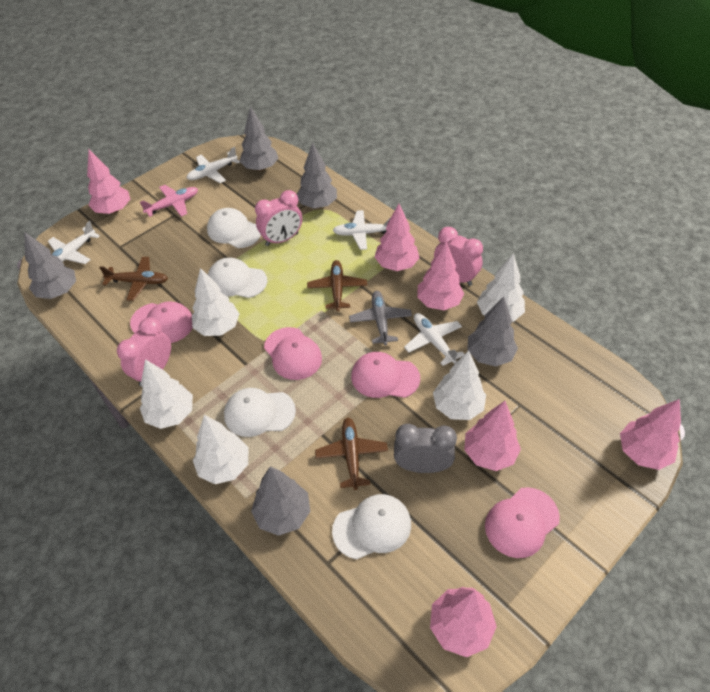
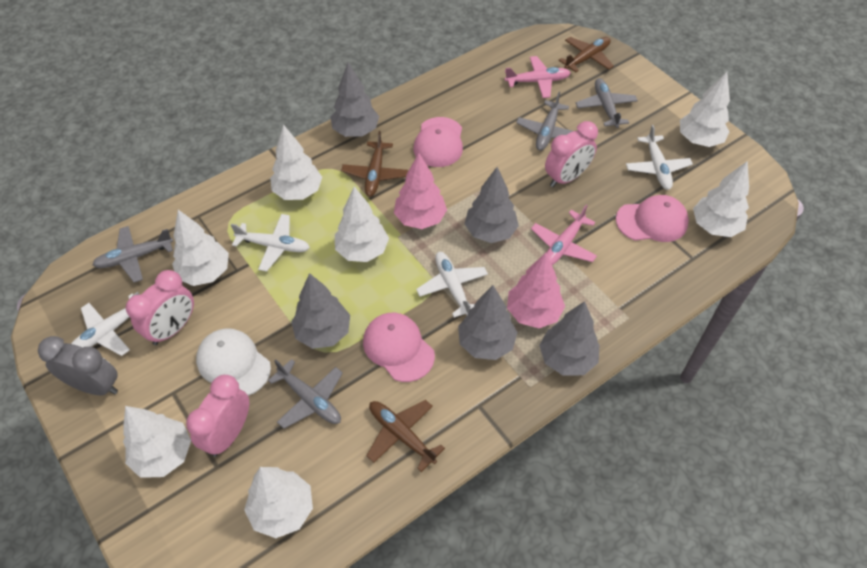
grey plane: 1 -> 4
pink cap: 4 -> 3
pink plane: 1 -> 2
pink tree: 6 -> 2
white cap: 4 -> 1
white tree: 5 -> 7

